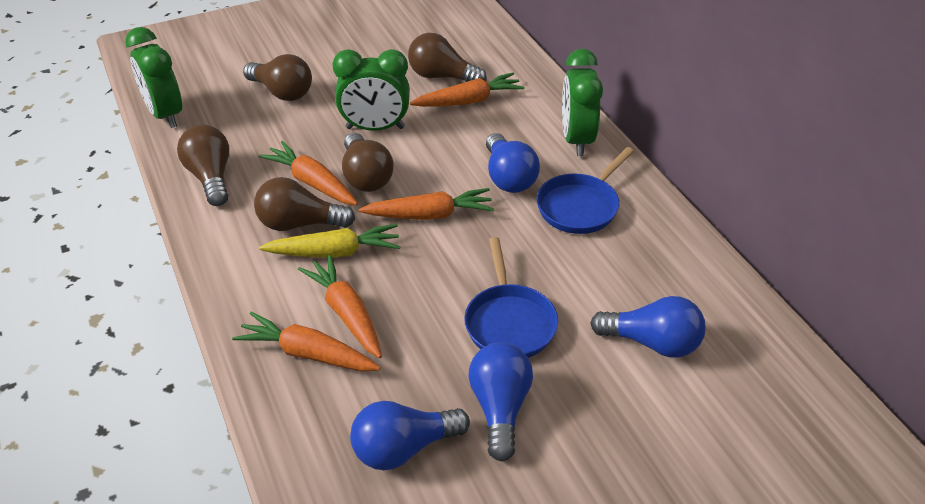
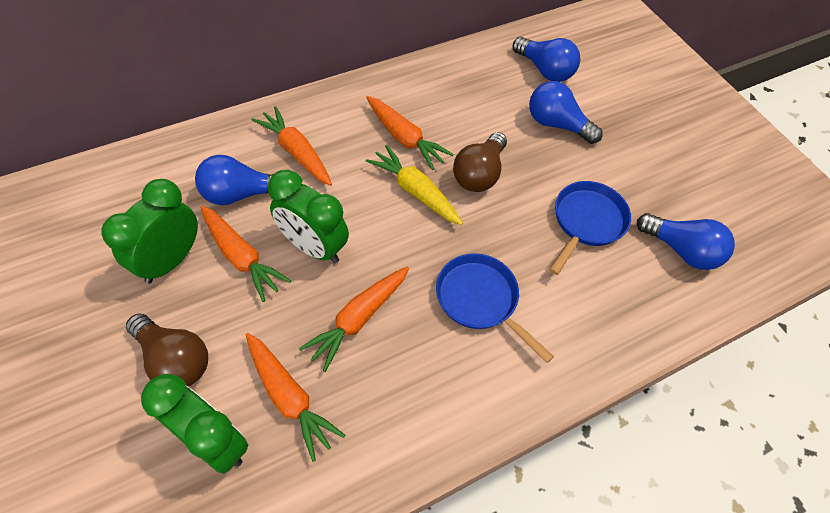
brown light bulb: 5 -> 2

